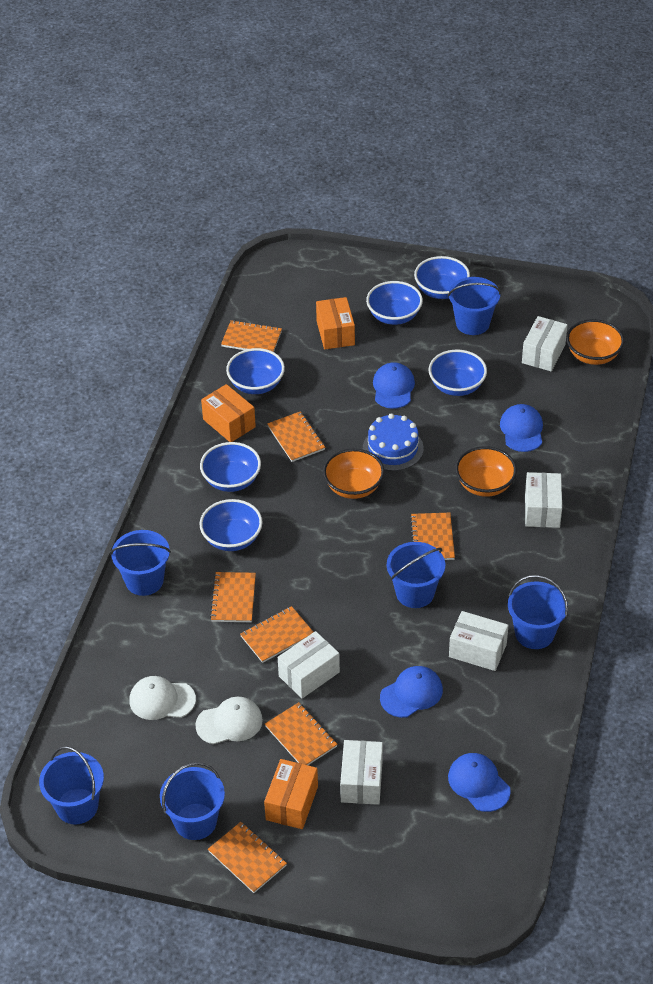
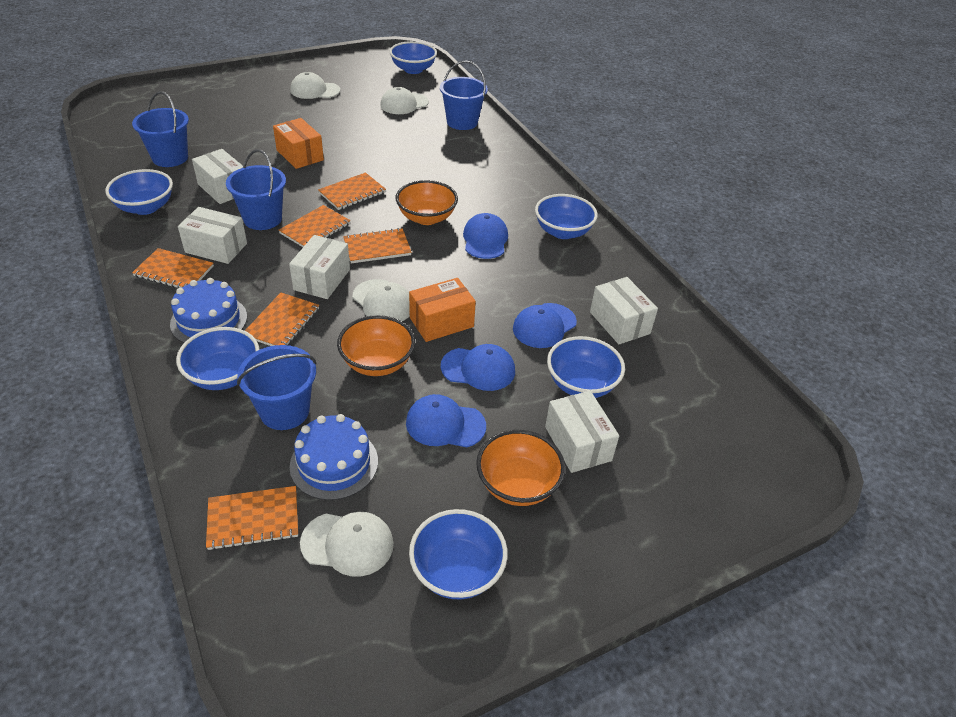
blue bucket: 6 -> 4
blue cake: 1 -> 2
orange box: 3 -> 2
orange notebook: 7 -> 6
white cap: 2 -> 4

